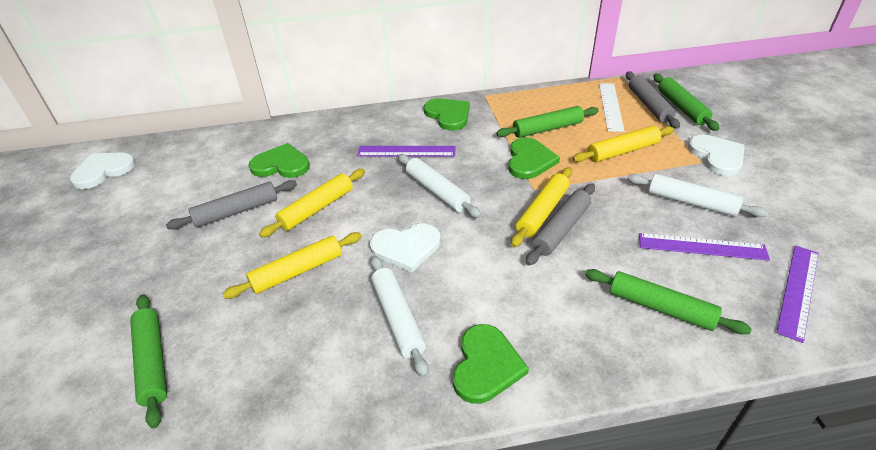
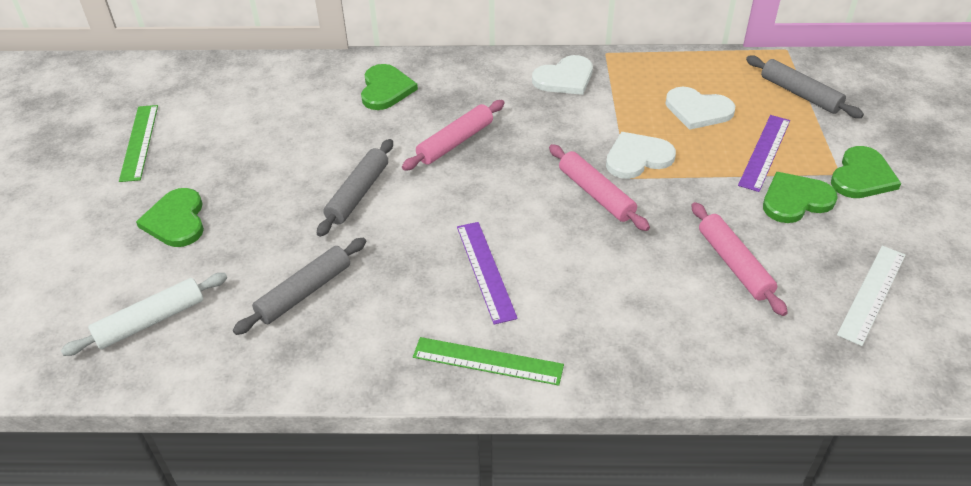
green rolling pin: 4 -> 0
green ruler: 0 -> 2
pink rolling pin: 0 -> 3
purple ruler: 3 -> 2
white rolling pin: 3 -> 1
yellow rolling pin: 4 -> 0

